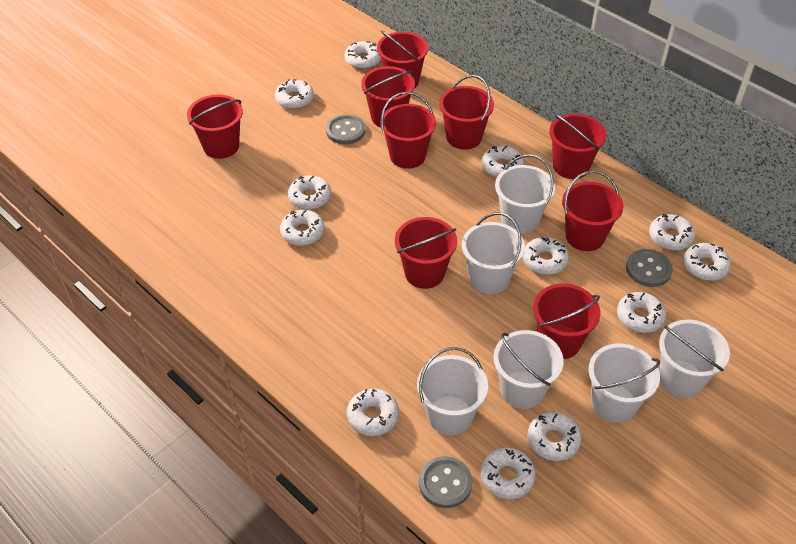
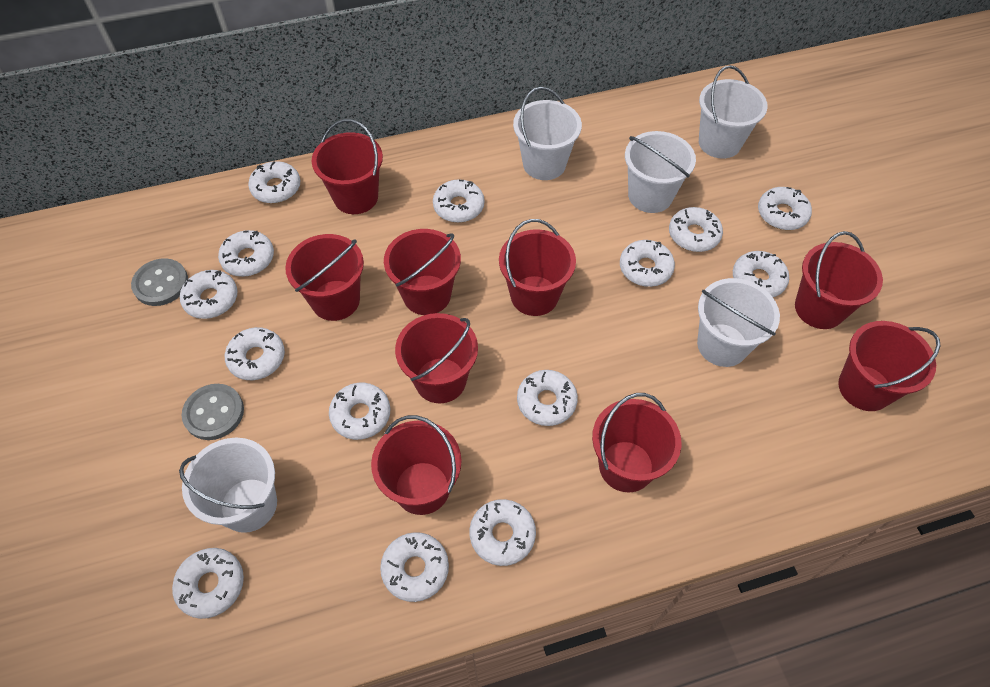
grey button: 3 -> 2
white bucket: 6 -> 5
white donut: 12 -> 14

